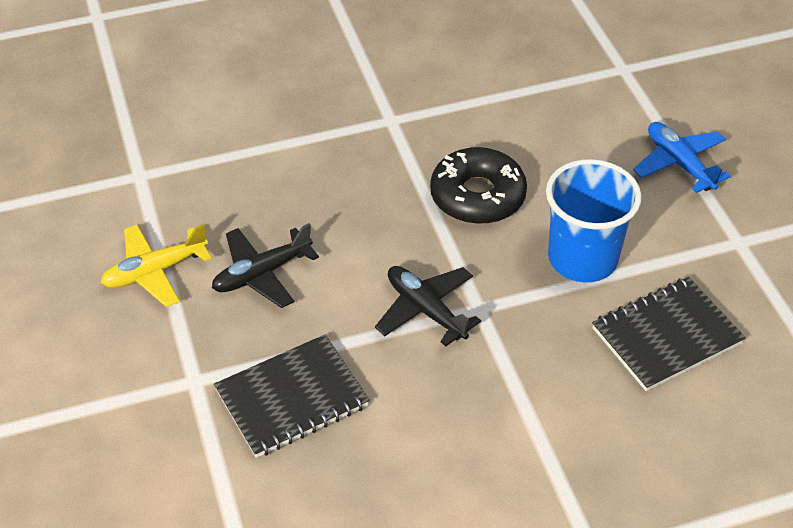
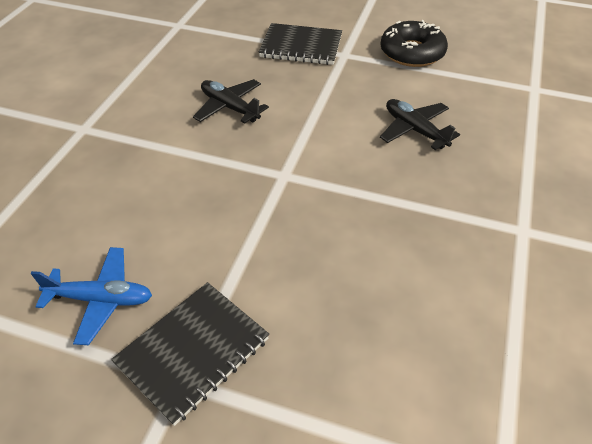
blue cup: 1 -> 0
yellow plane: 1 -> 0

